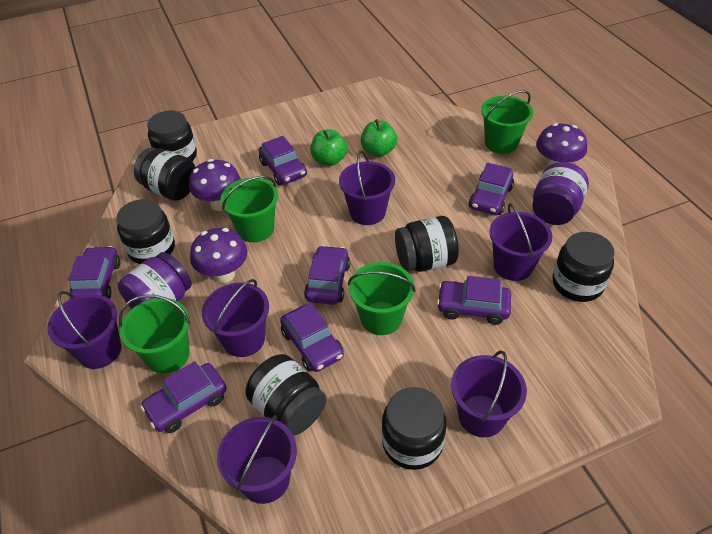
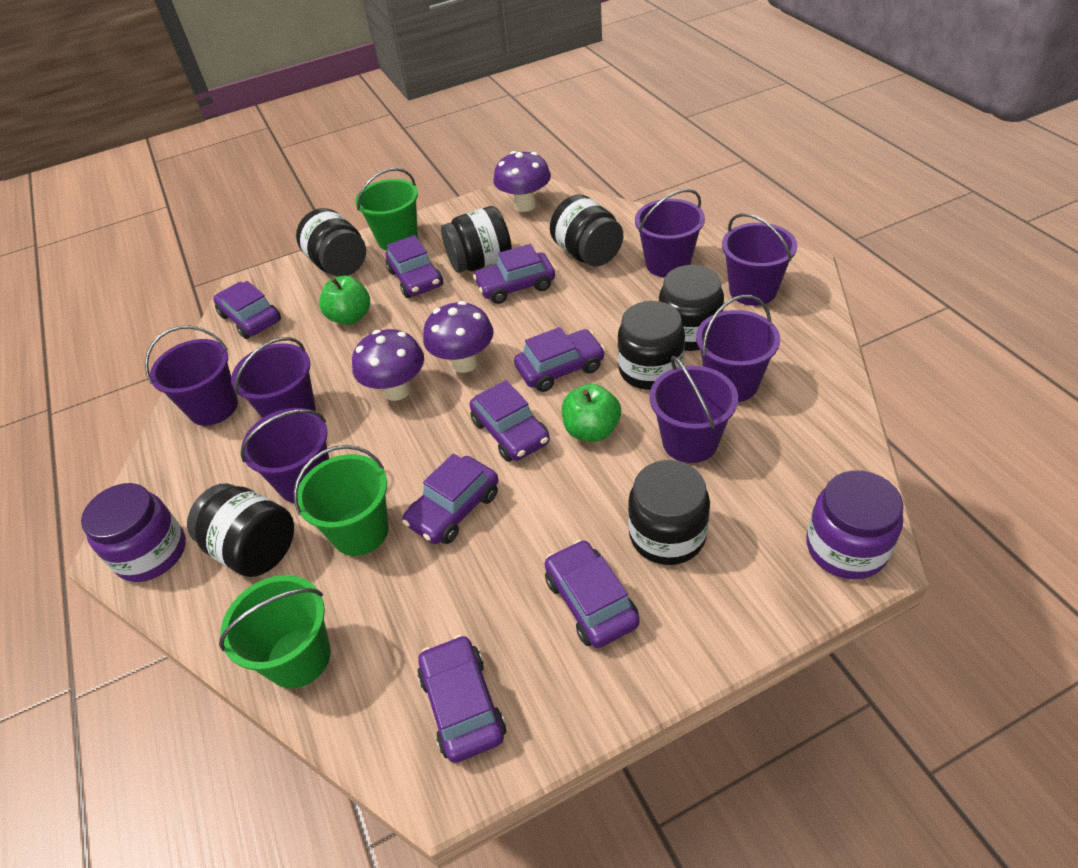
green bucket: 4 -> 3
purple bucket: 6 -> 7
purple car: 7 -> 8

